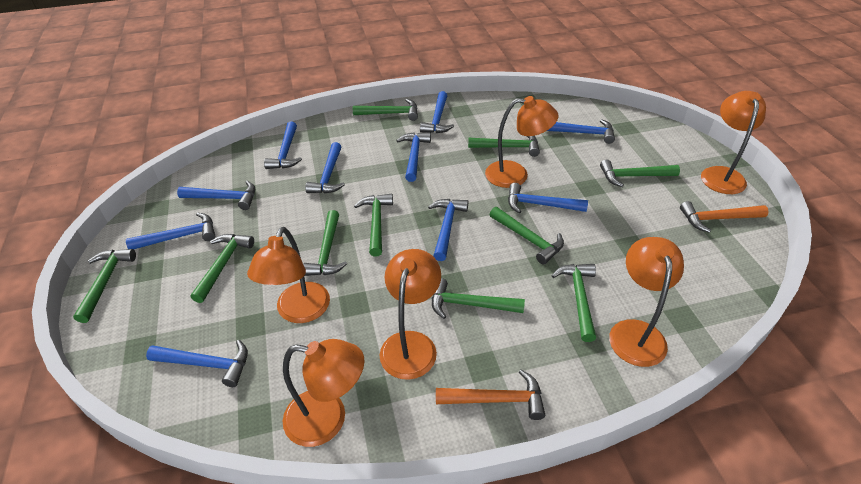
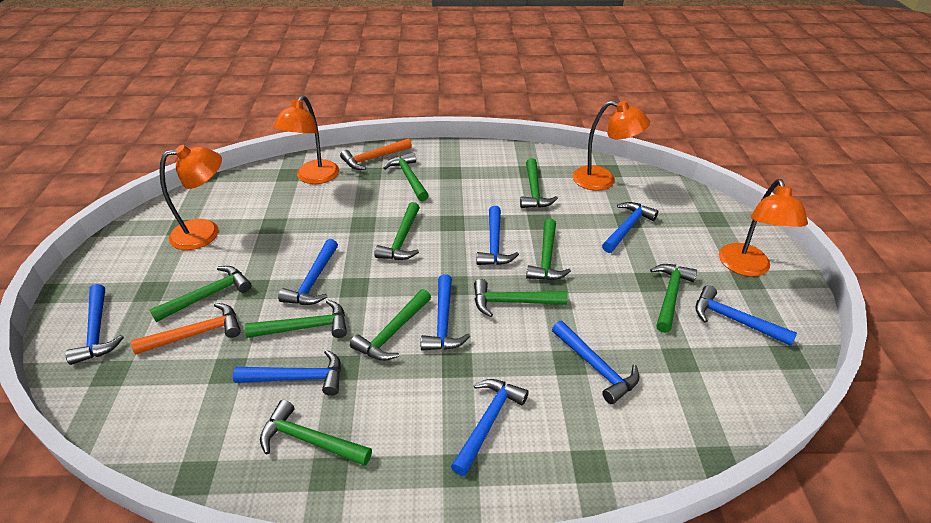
blue hammer: 10 -> 9
orange lamp: 6 -> 4

